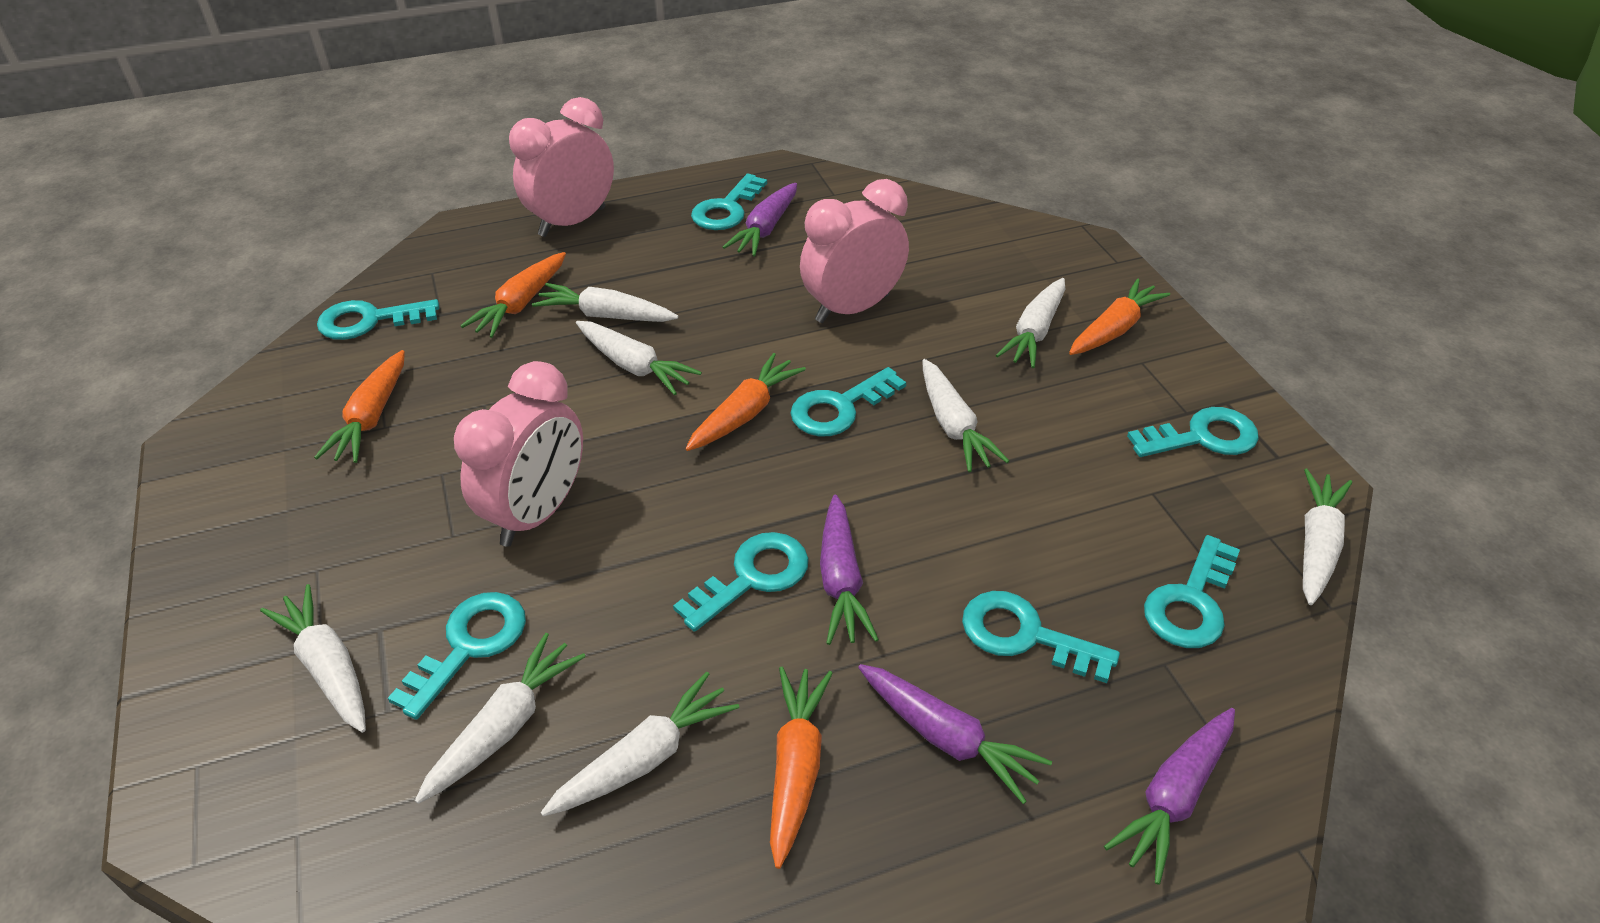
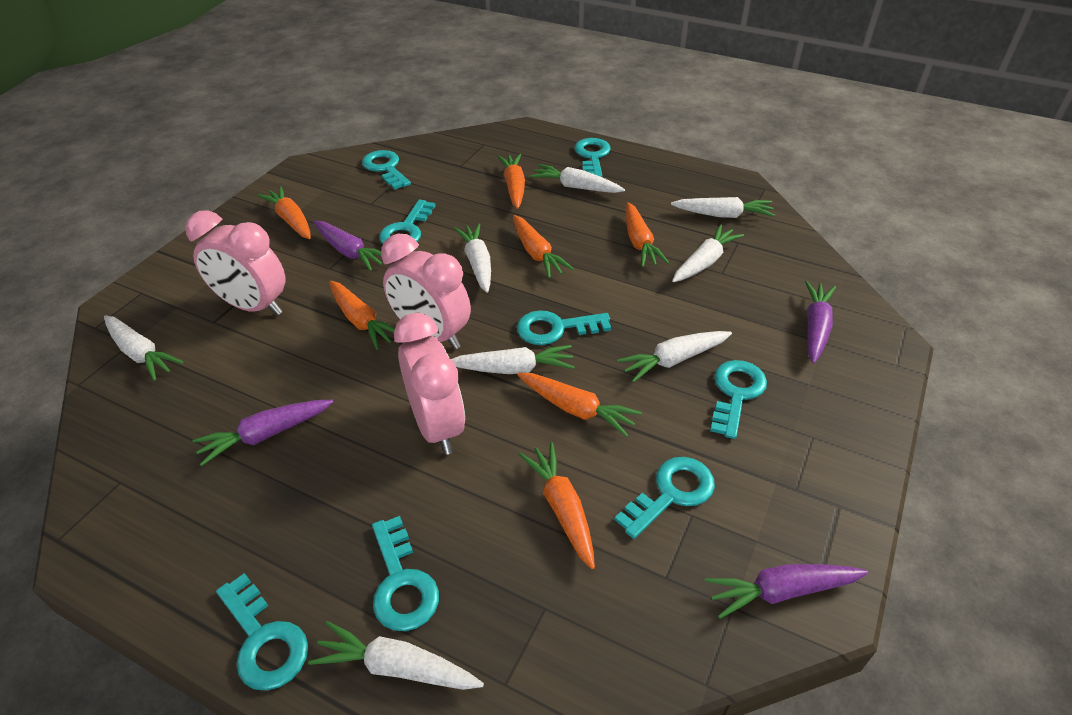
orange carrot: 5 -> 7

